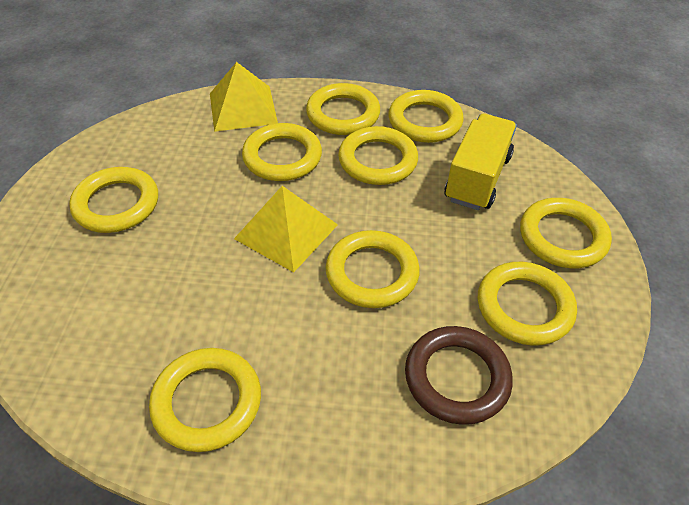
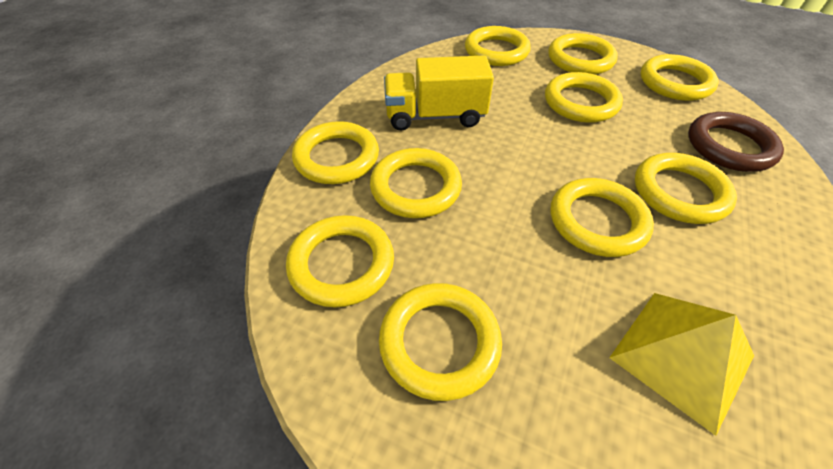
yellow pyramid: 2 -> 1
yellow ring: 9 -> 10

